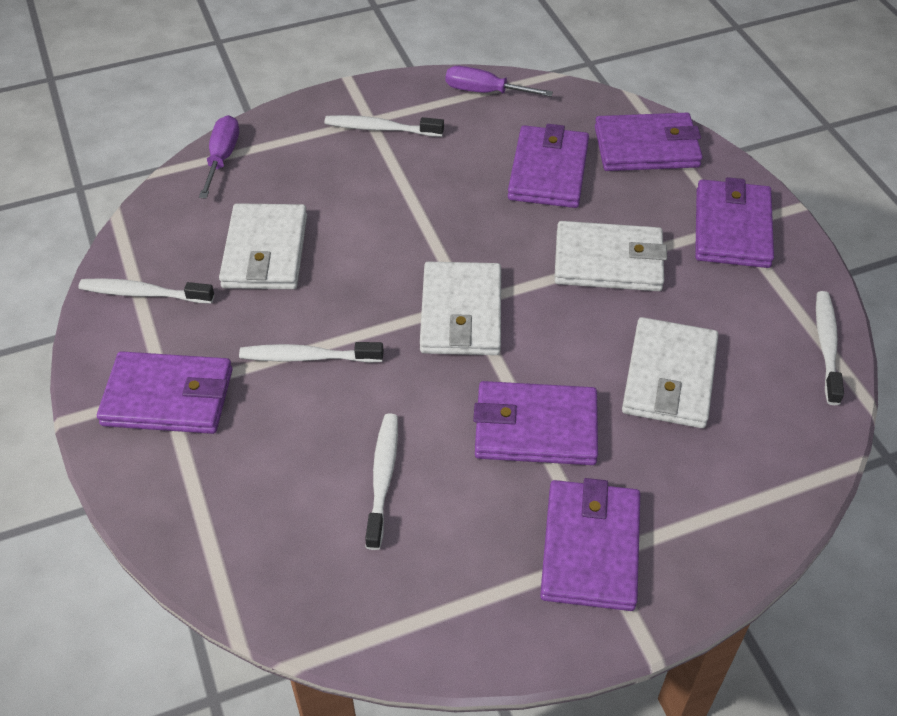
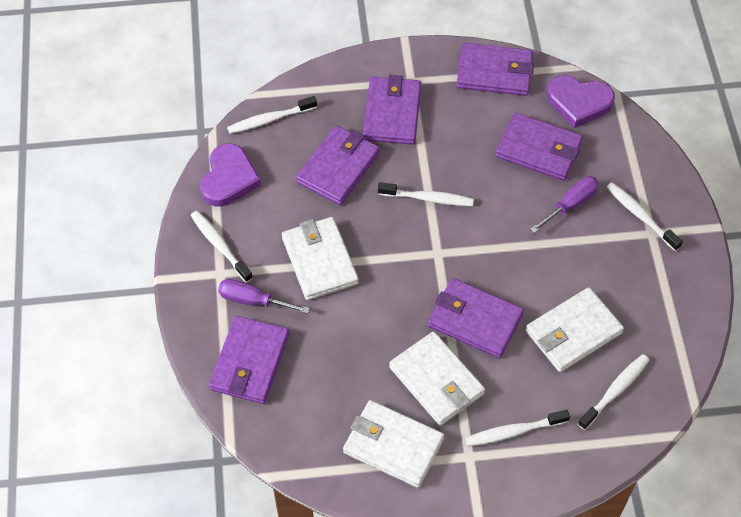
purple heart: 0 -> 2
white toothbrush: 5 -> 6

